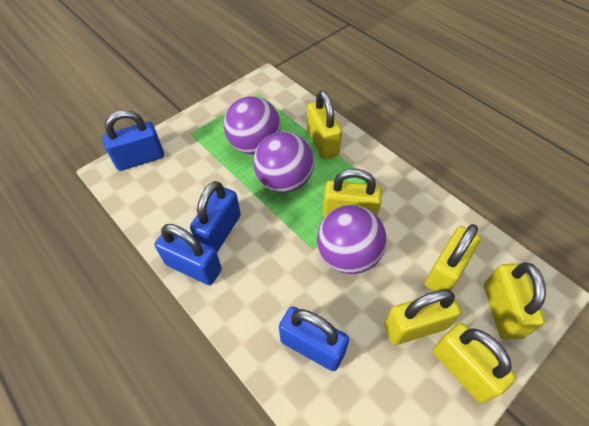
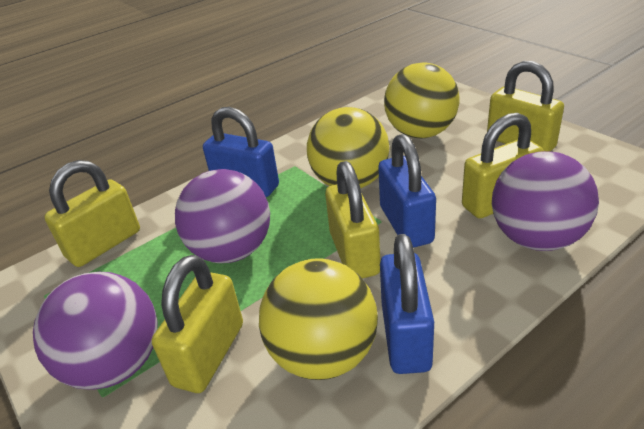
blue padlock: 4 -> 3
yellow ball: 0 -> 3
yellow padlock: 6 -> 5

